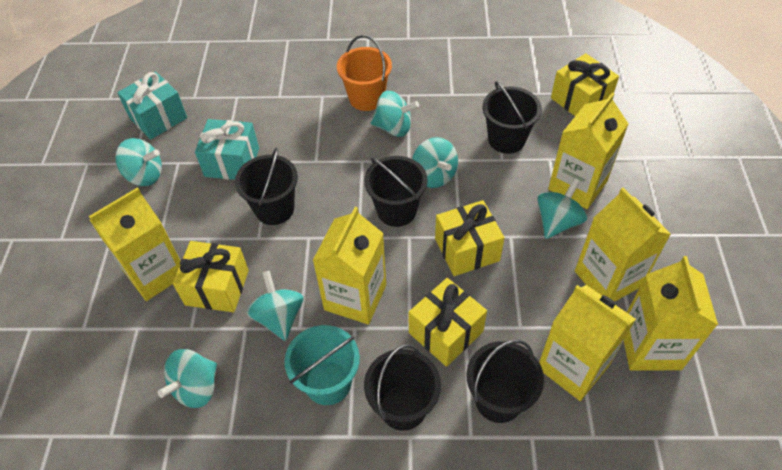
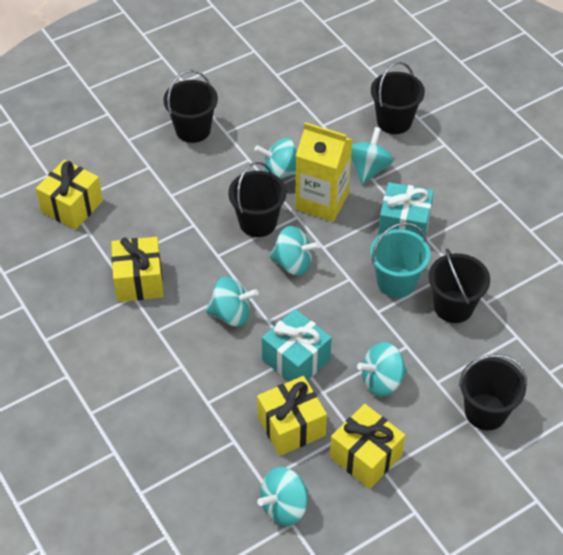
orange bucket: 1 -> 0
yellow carton: 6 -> 1

